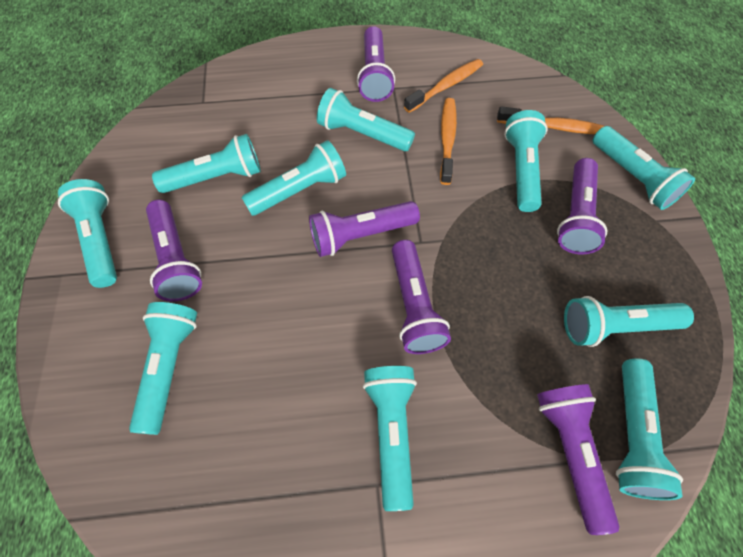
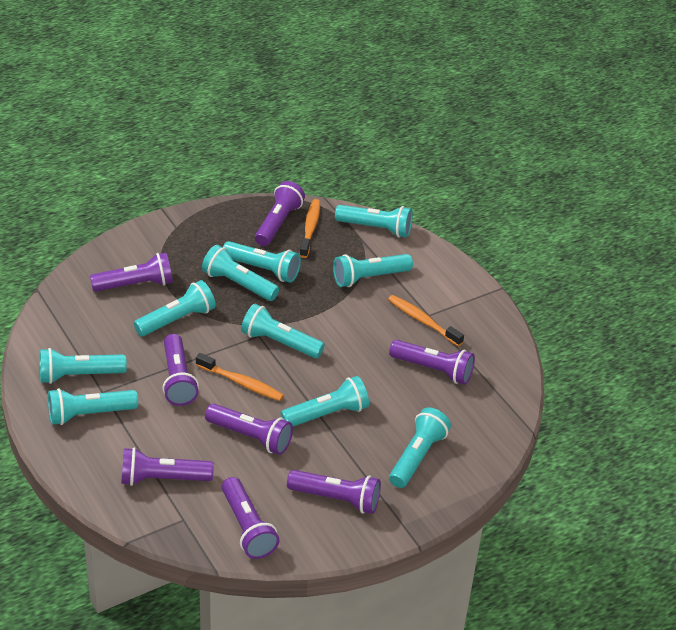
purple flashlight: 6 -> 8

